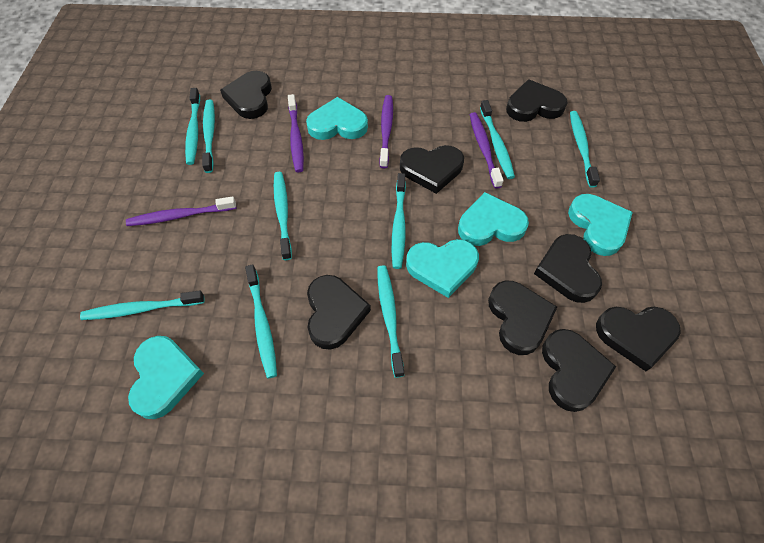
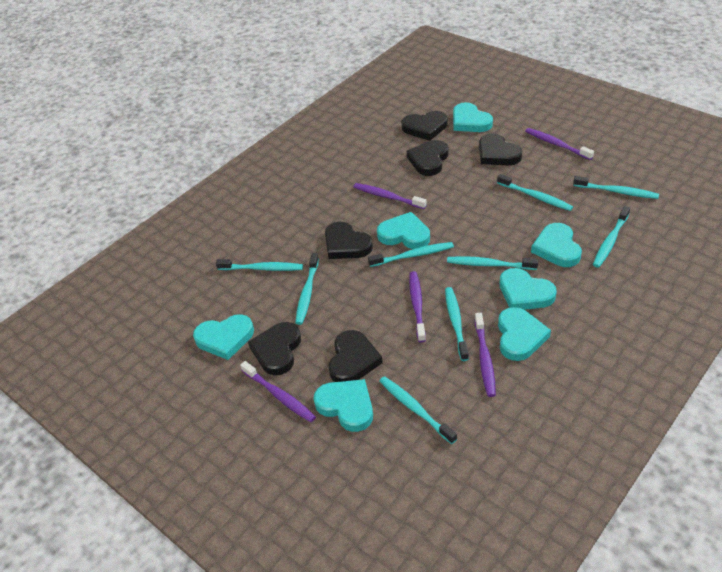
black heart: 8 -> 6
purple toothbrush: 4 -> 5
turquoise heart: 5 -> 7

